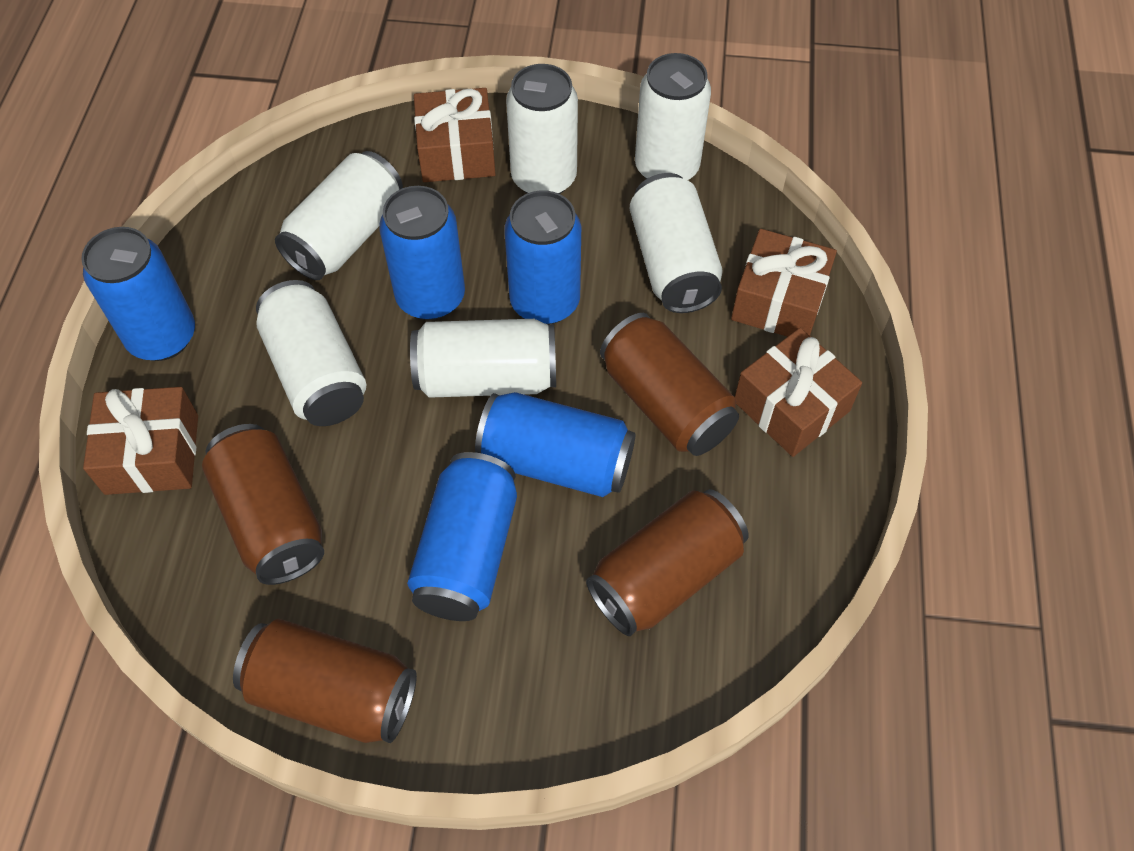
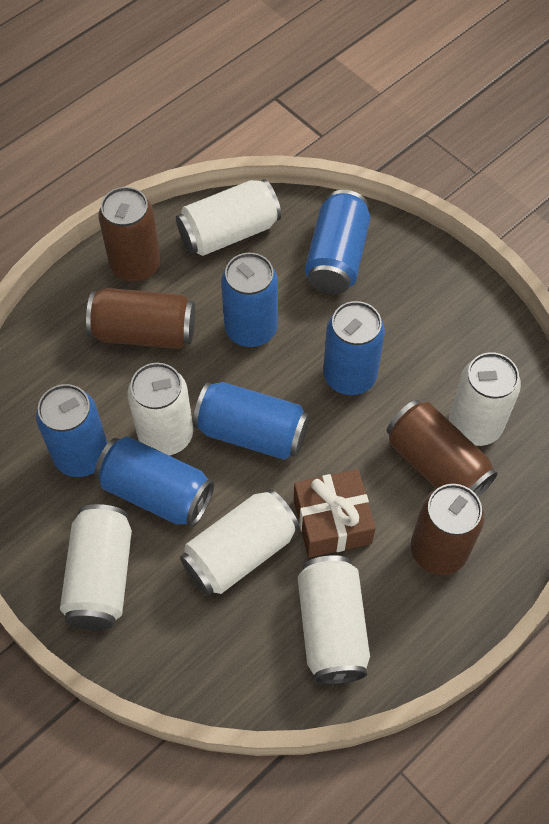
blue can: 5 -> 6
brown gift: 4 -> 1

